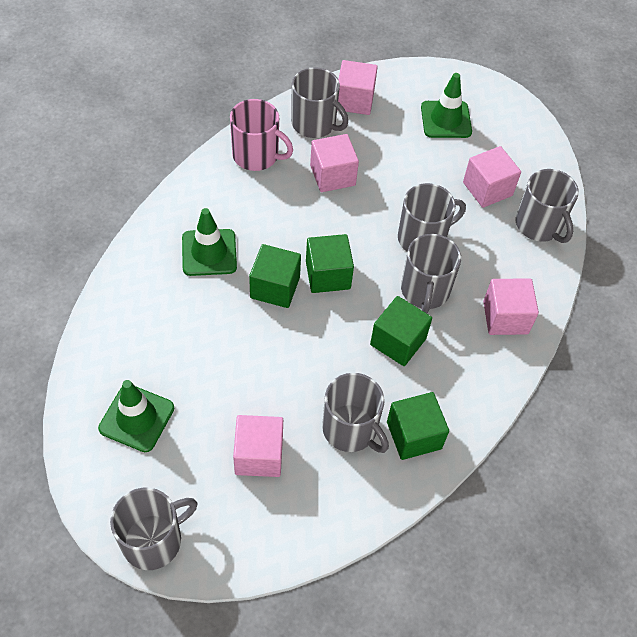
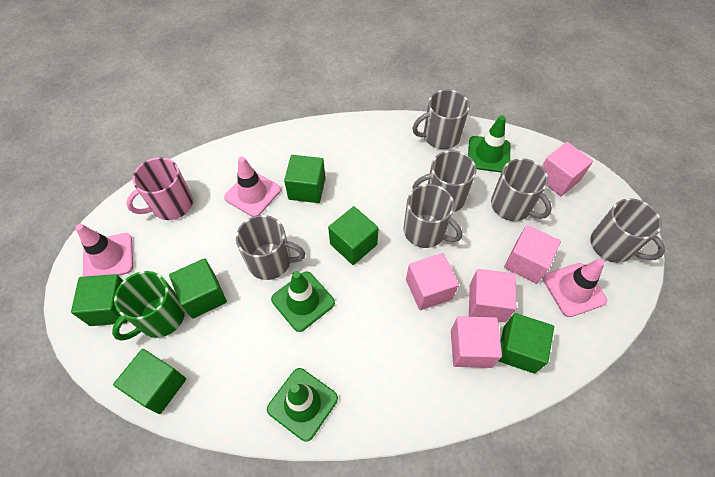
green cube: 4 -> 6
green mug: 0 -> 1
pink traffic cone: 0 -> 3

